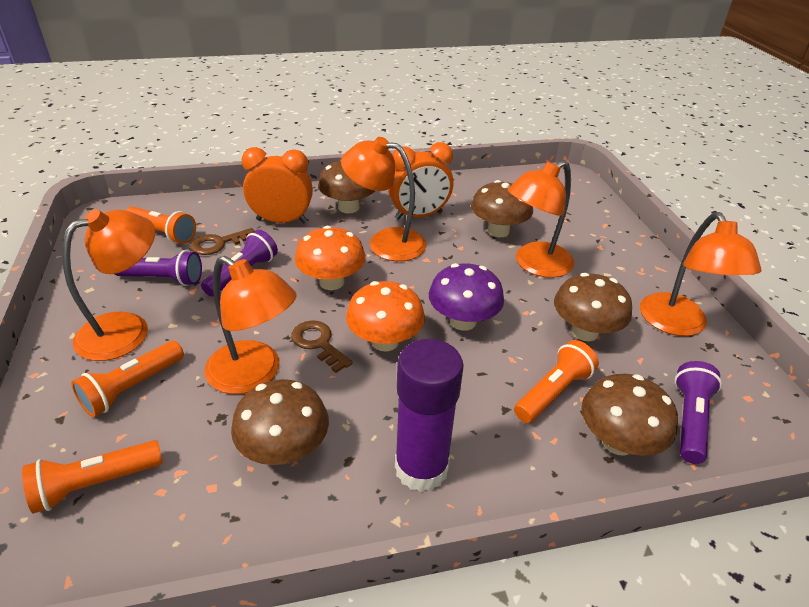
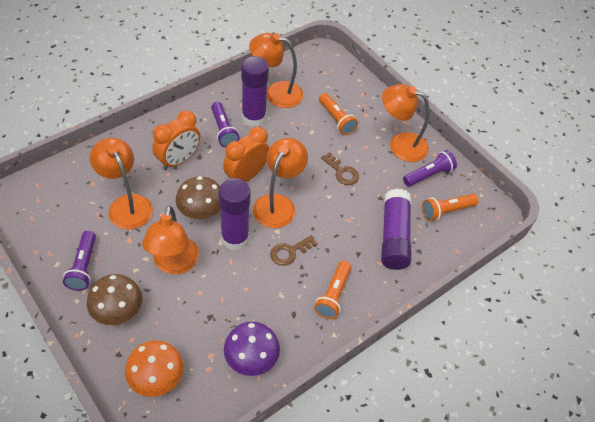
brown mushroom: 5 -> 2
orange flashlight: 4 -> 3
orange mushroom: 2 -> 1
purple glue stick: 1 -> 3

